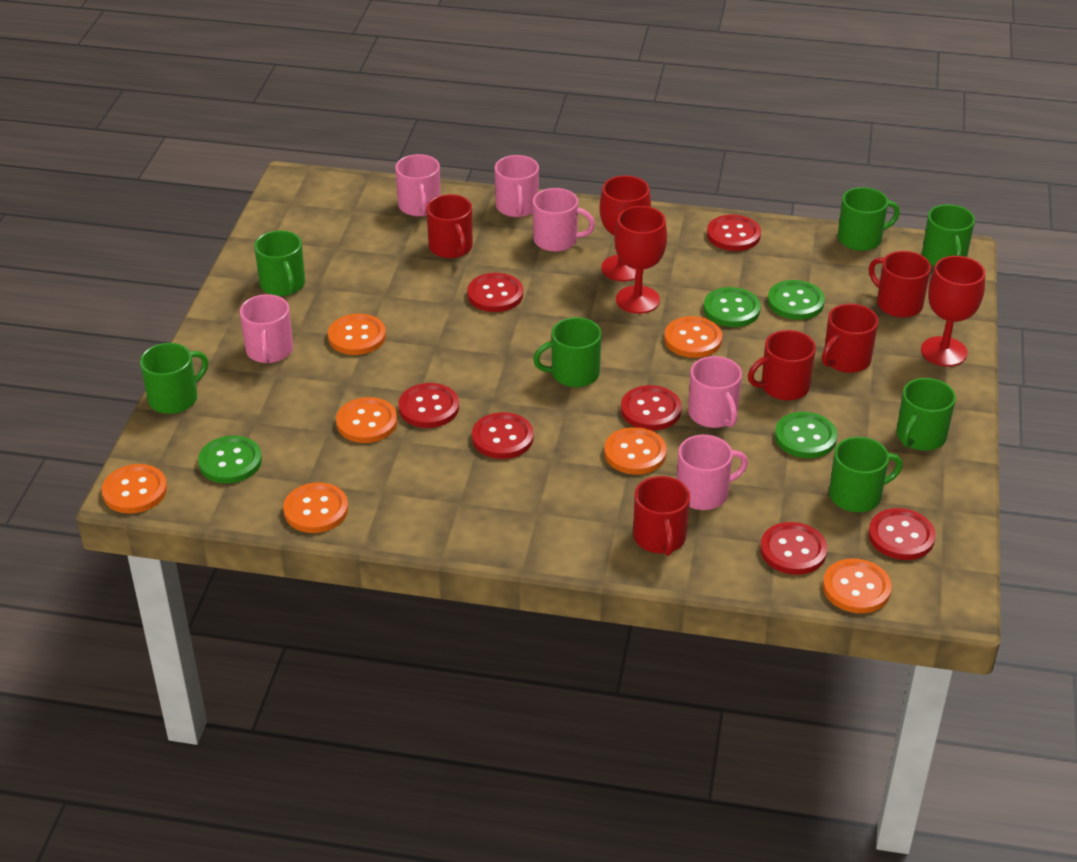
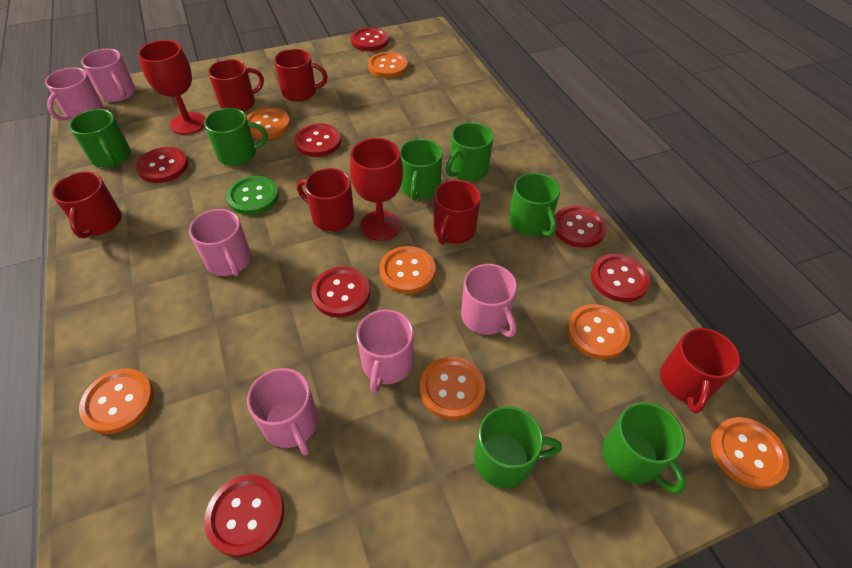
green button: 4 -> 1
red goblet: 3 -> 2
red mug: 5 -> 6

